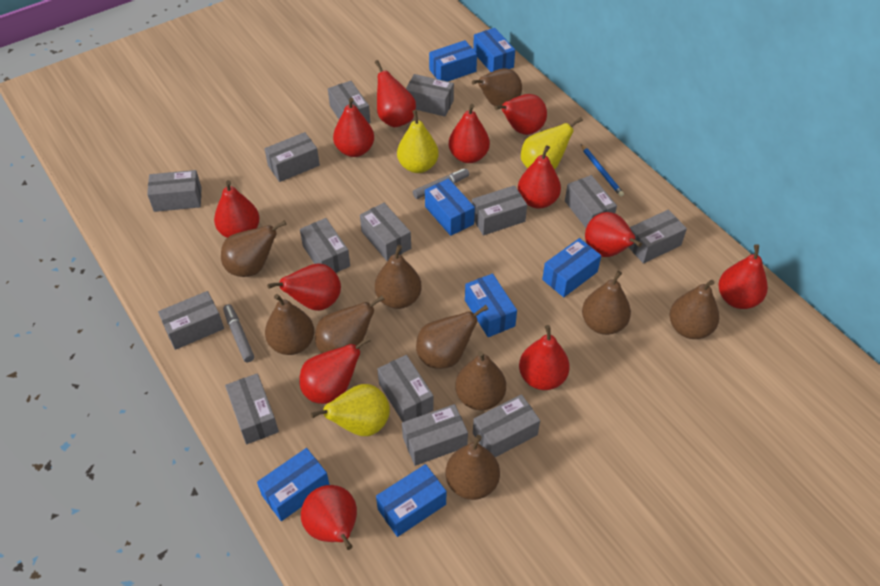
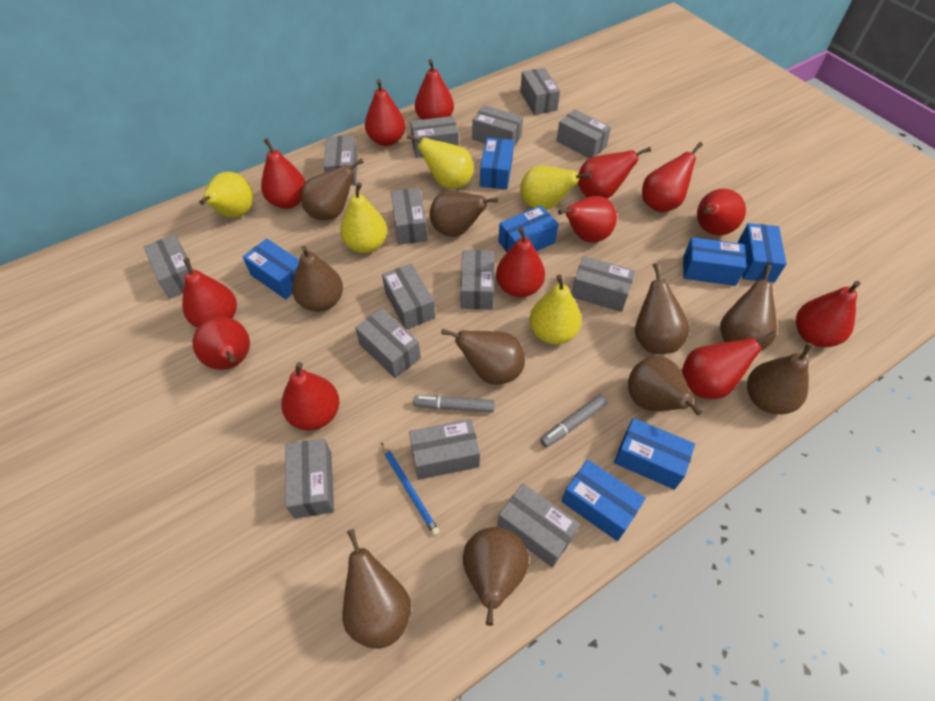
red pear: 12 -> 13
yellow pear: 3 -> 5

